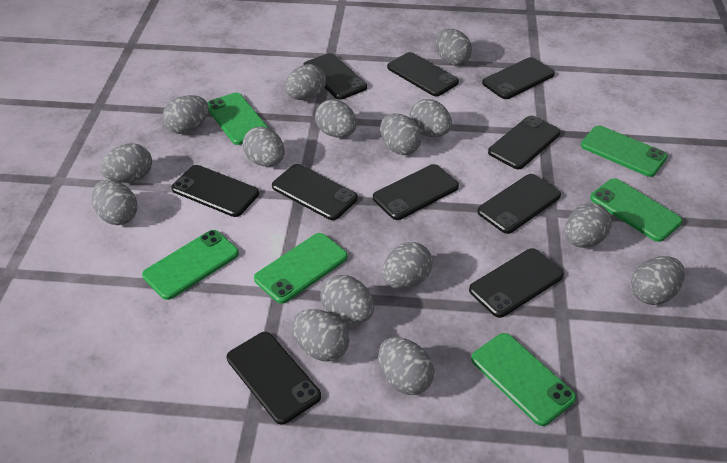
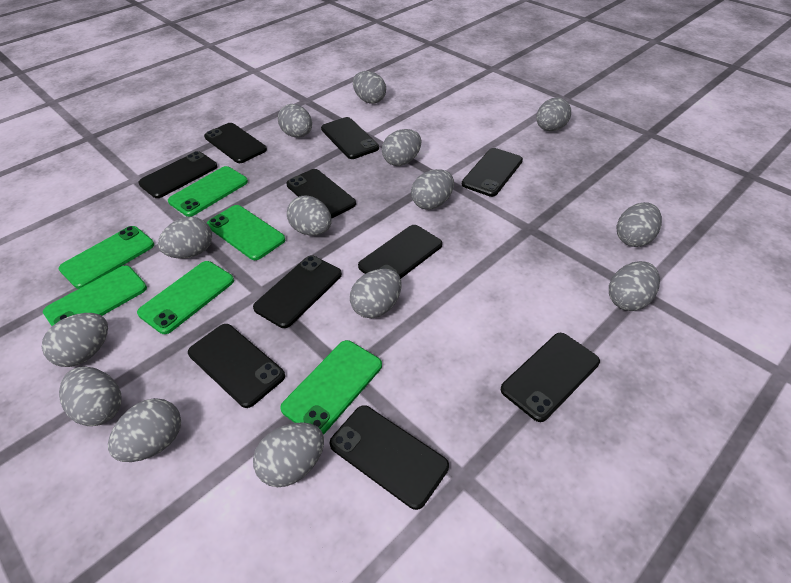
grey egg: 15 -> 14

